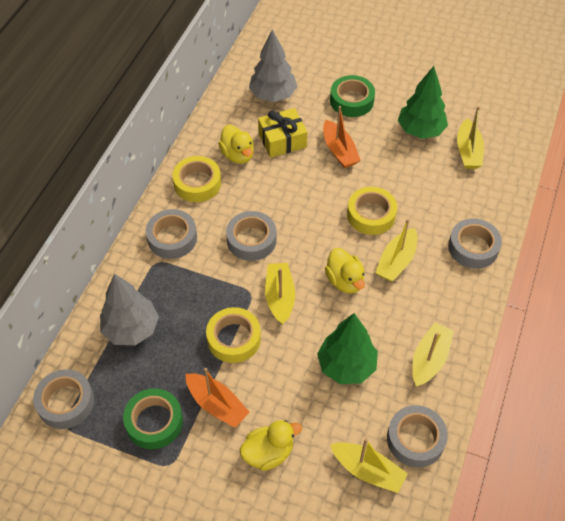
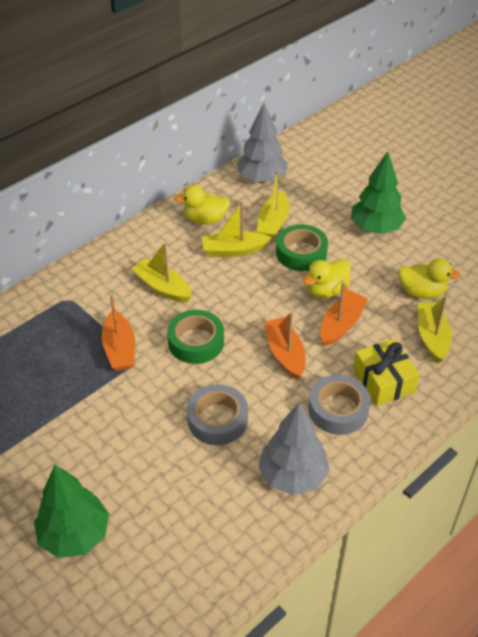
grey tape: 5 -> 2
orange boat: 2 -> 3
yellow boat: 5 -> 4
yellow tape: 3 -> 0

